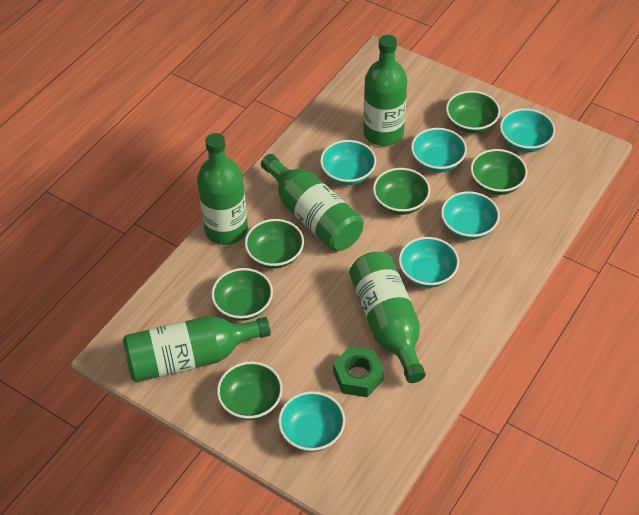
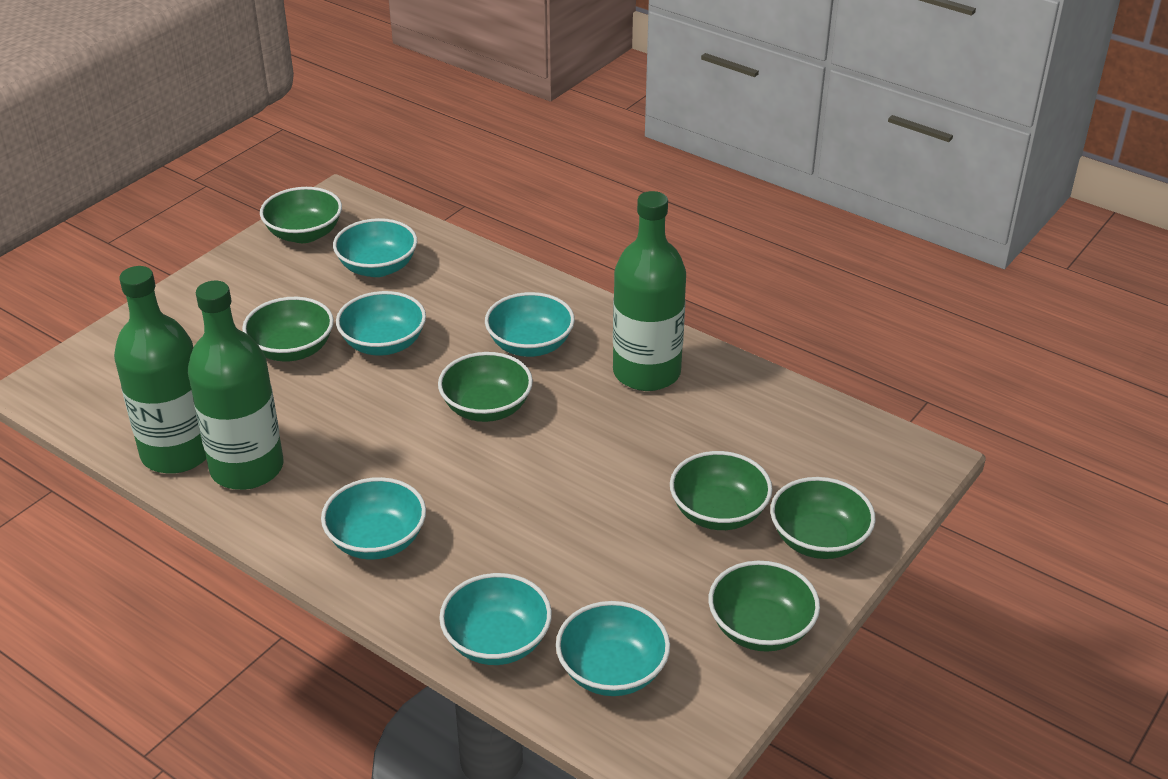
green bottle: 5 -> 3
green nut: 1 -> 0

